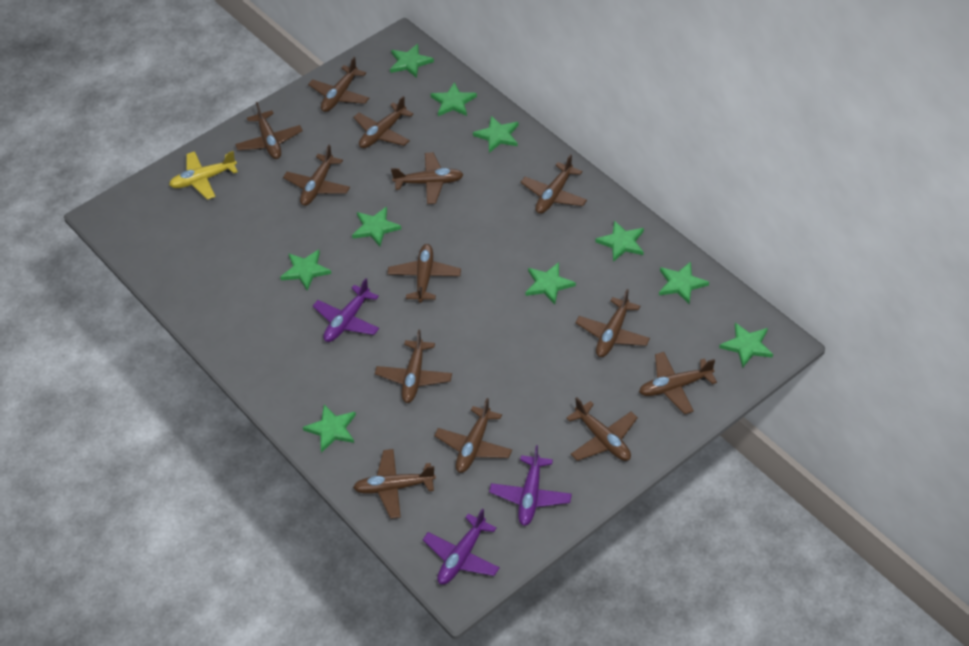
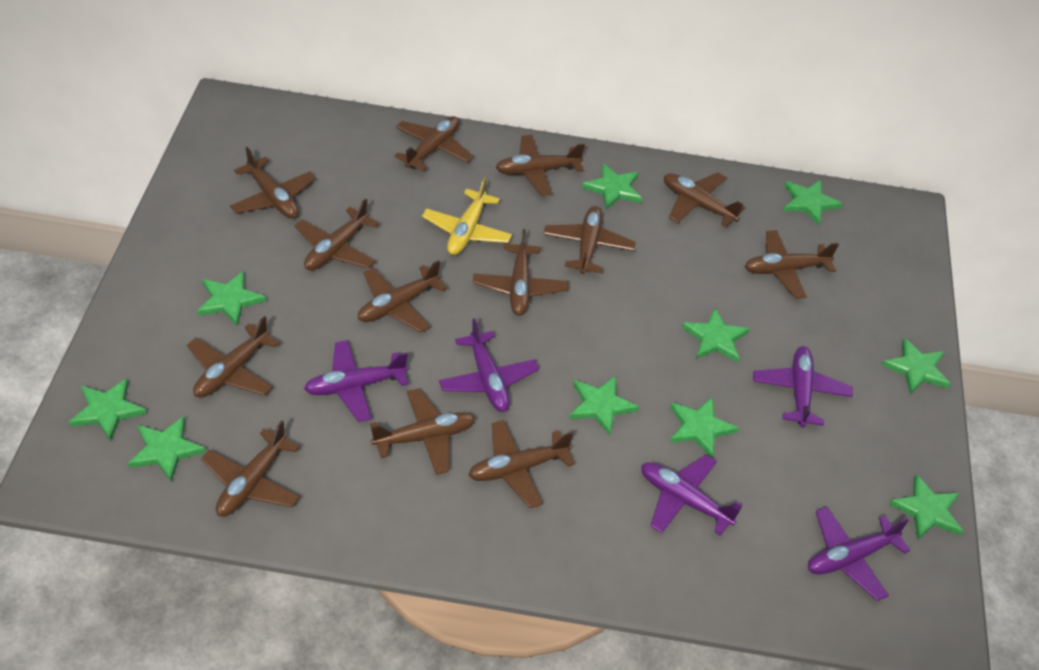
purple plane: 3 -> 5

